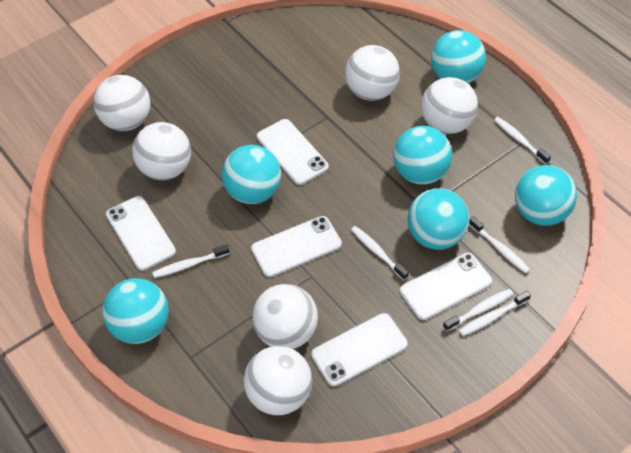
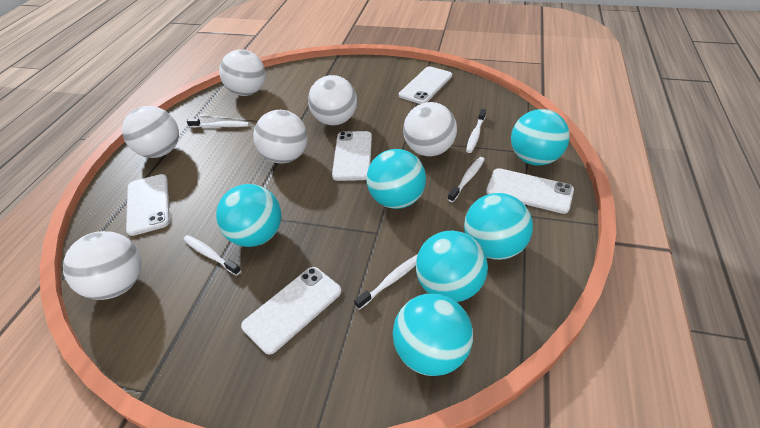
white toothbrush: 6 -> 5

